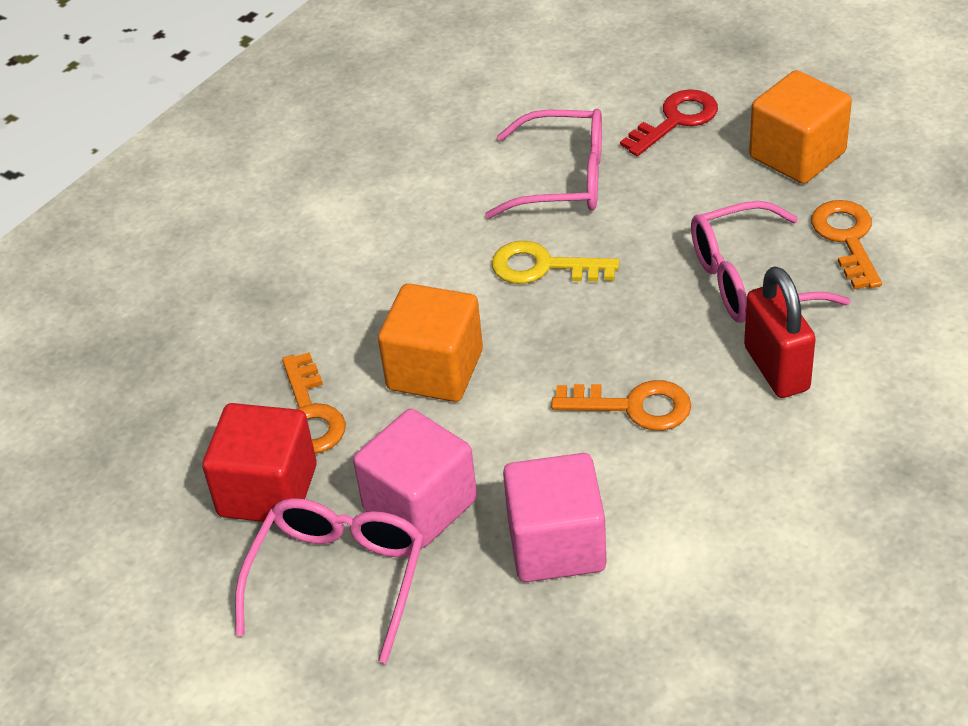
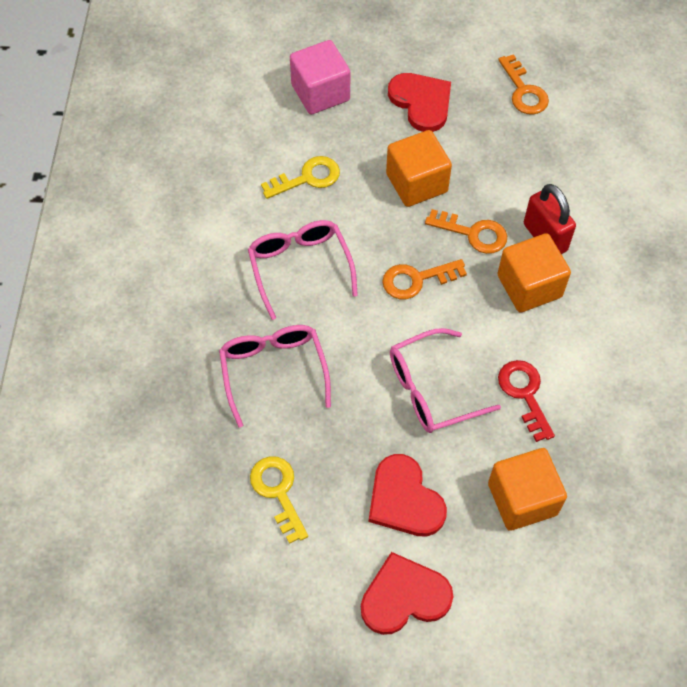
orange cube: 2 -> 3
pink cube: 2 -> 1
red cube: 1 -> 0
red heart: 0 -> 3
yellow key: 1 -> 2

